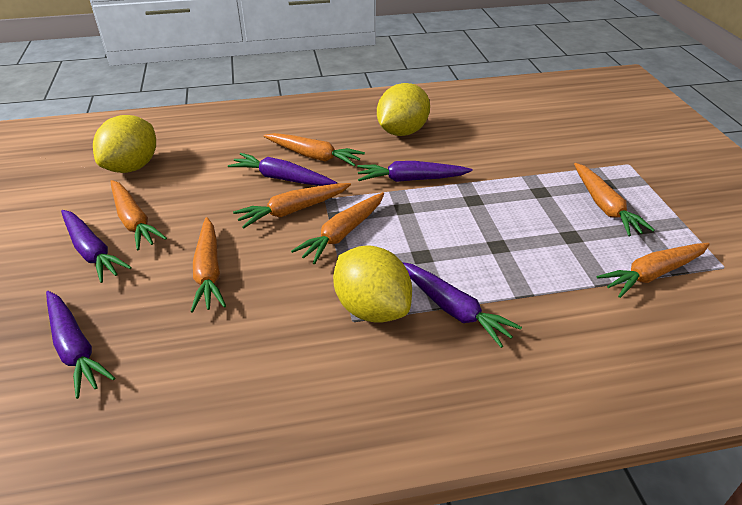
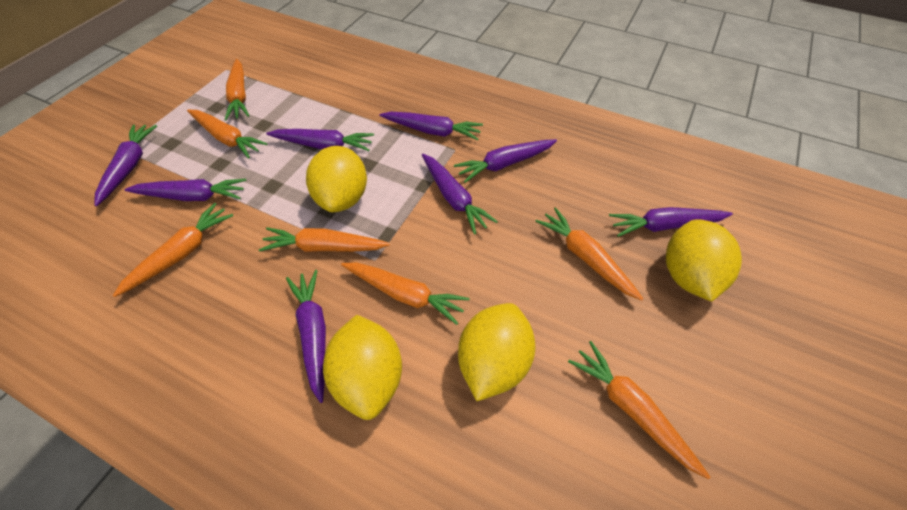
purple carrot: 5 -> 8
yellow lemon: 3 -> 4

